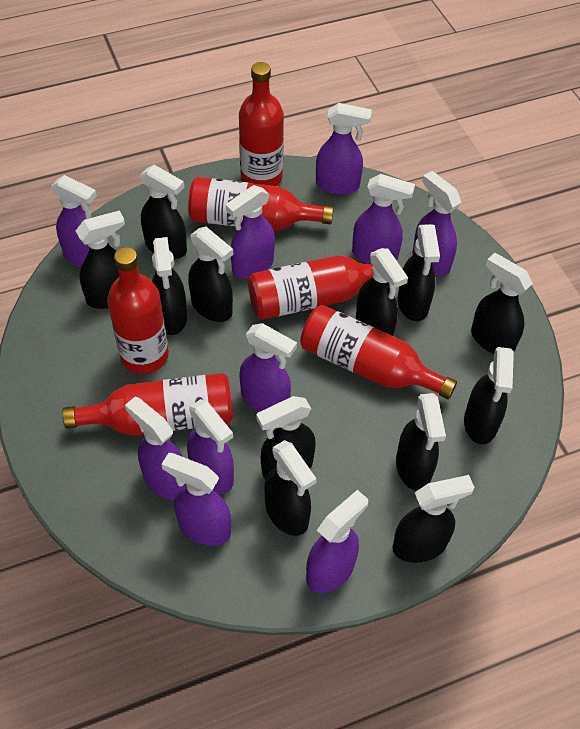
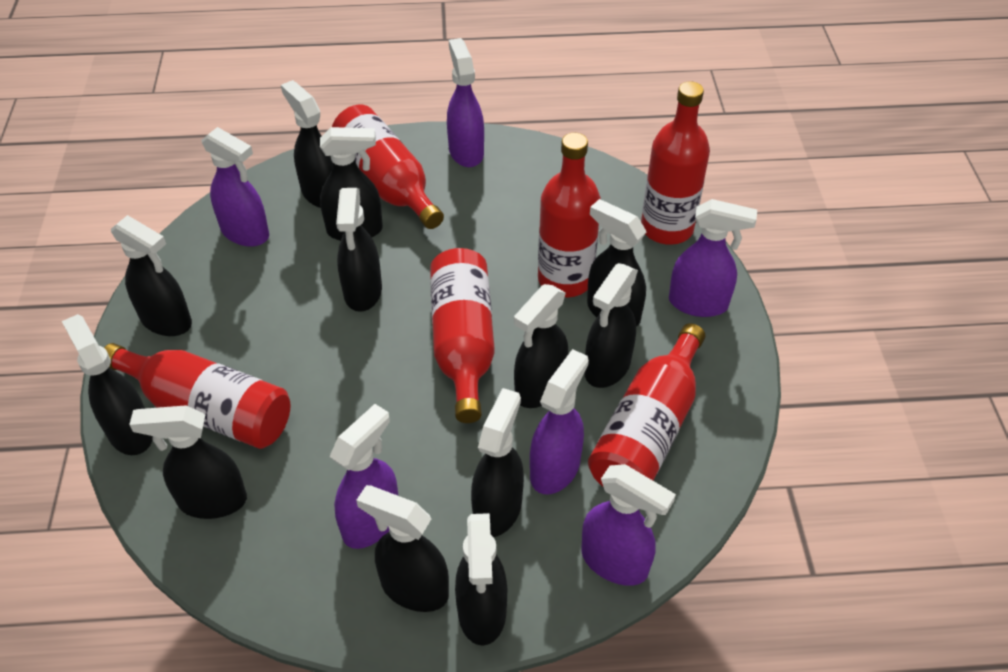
purple spray bottle: 10 -> 6

